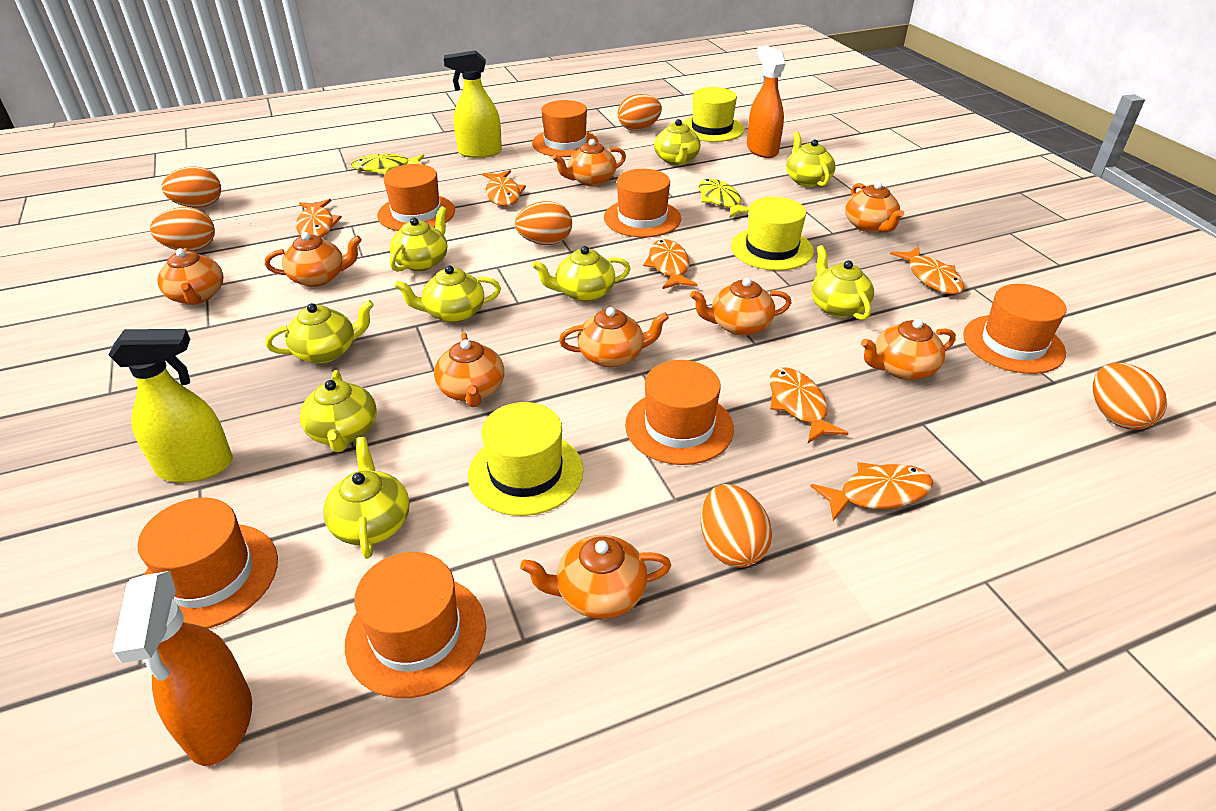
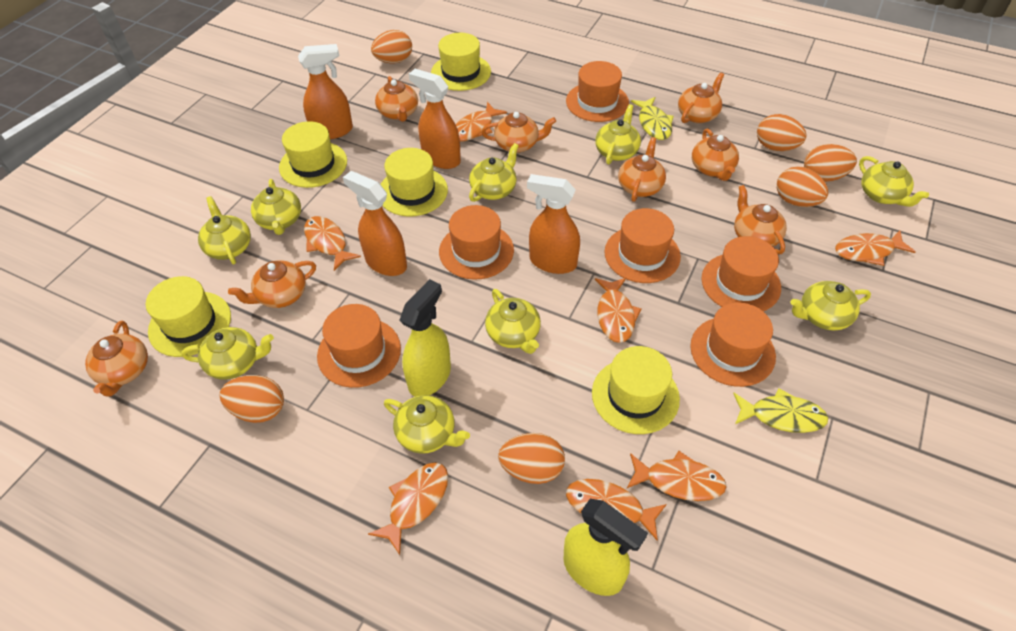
orange fish: 6 -> 7
orange hat: 7 -> 6
orange spray bottle: 2 -> 4
orange teapot: 9 -> 8
yellow hat: 3 -> 5

